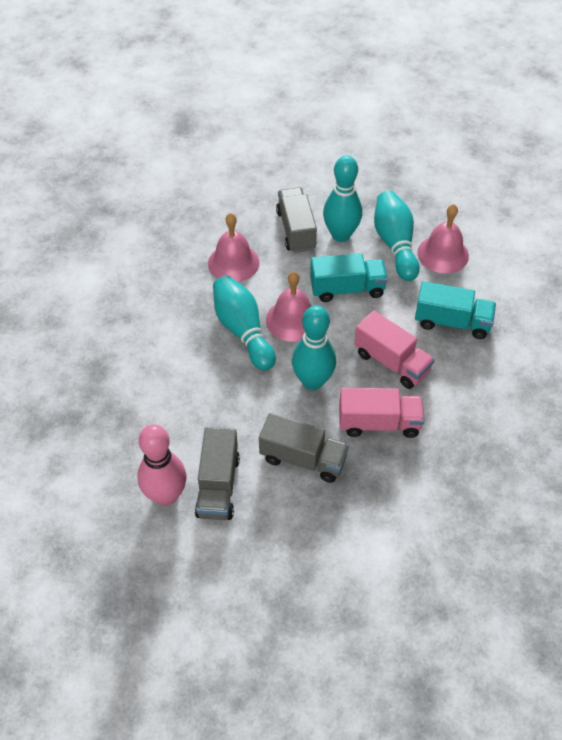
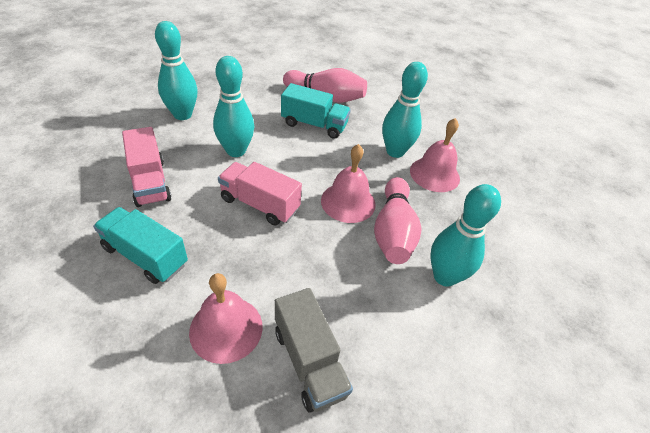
grey truck: 3 -> 1
pink bowling pin: 1 -> 2

